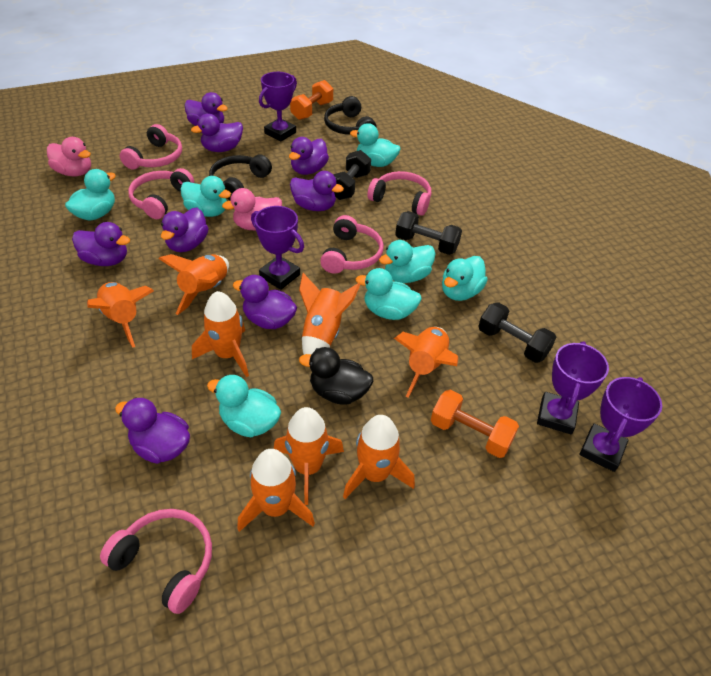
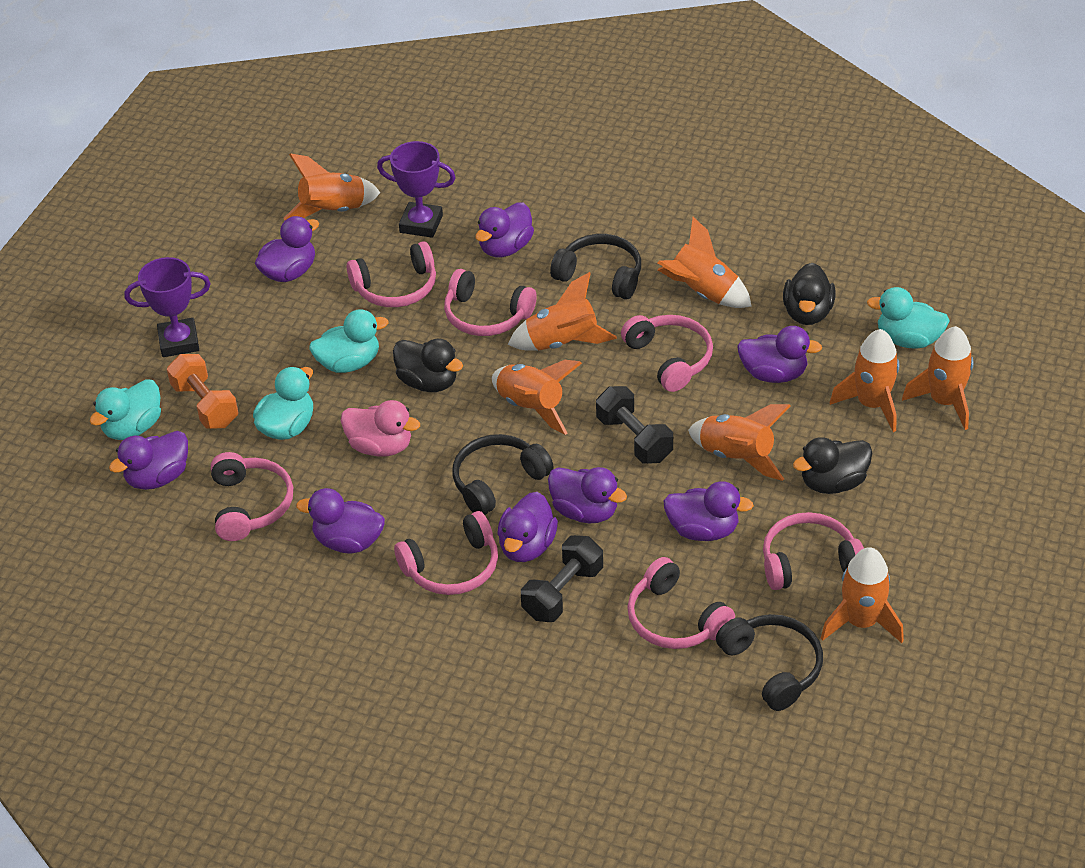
black duck: 1 -> 3
black dumbbell: 3 -> 2
black headphones: 2 -> 3
orange dumbbell: 2 -> 1
pink duck: 2 -> 1
pink headphones: 5 -> 7
purple trophy: 4 -> 2
turquoise duck: 7 -> 4

